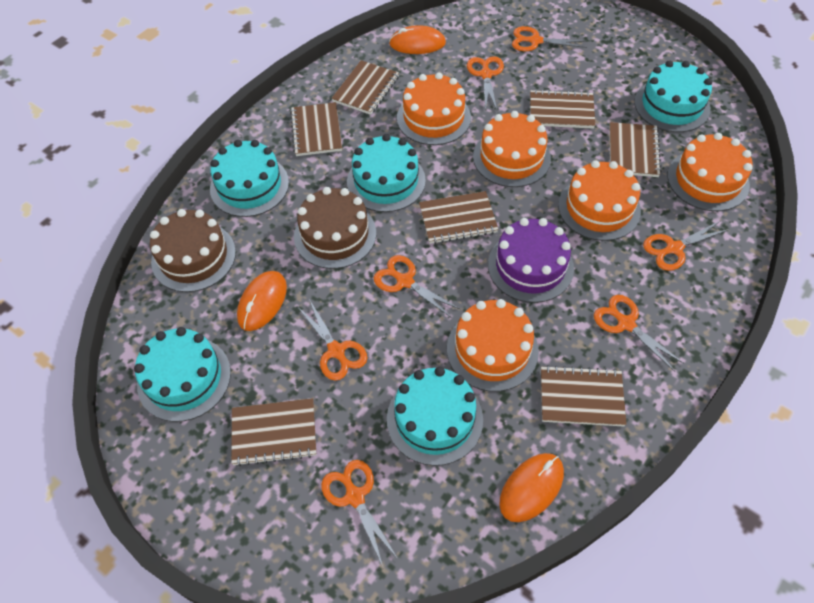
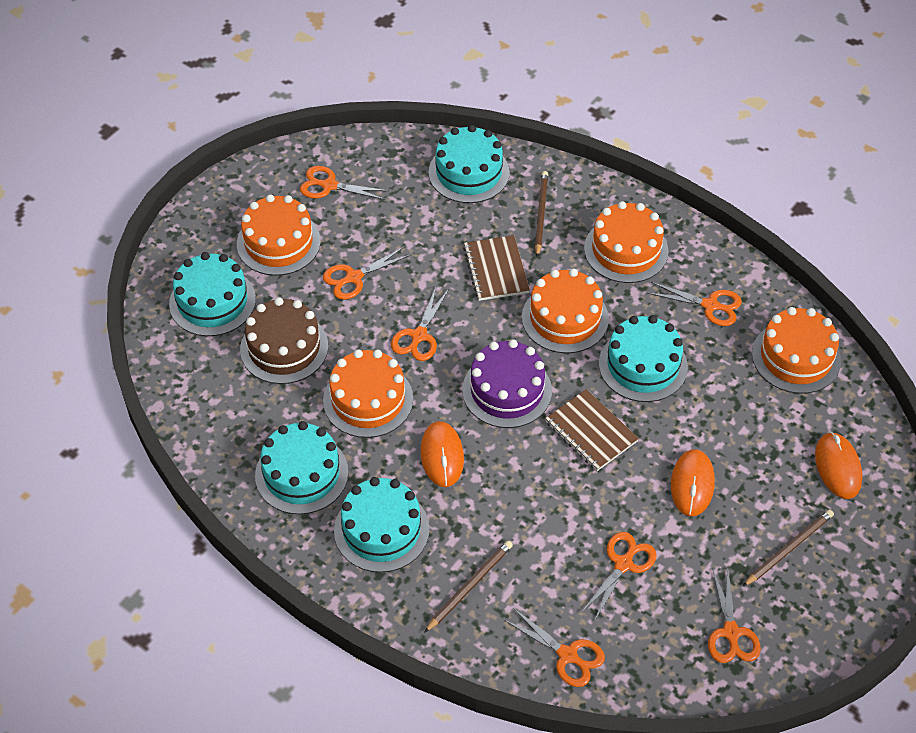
brown cake: 2 -> 1
brown notebook: 7 -> 2
brown pencil: 0 -> 3

